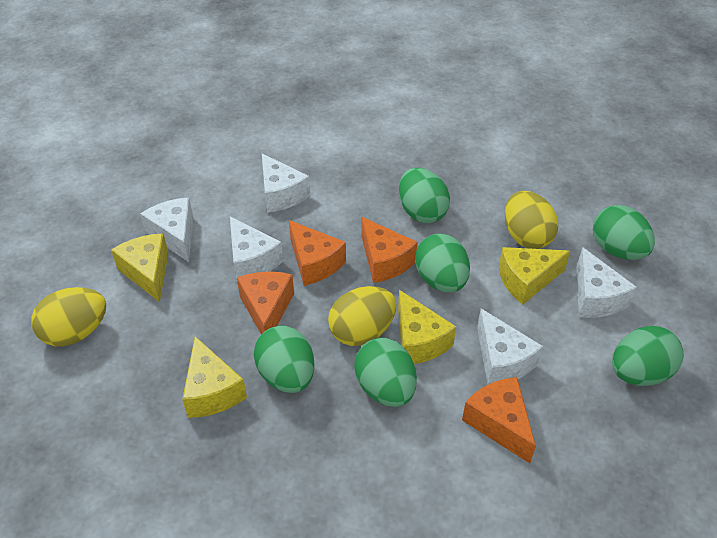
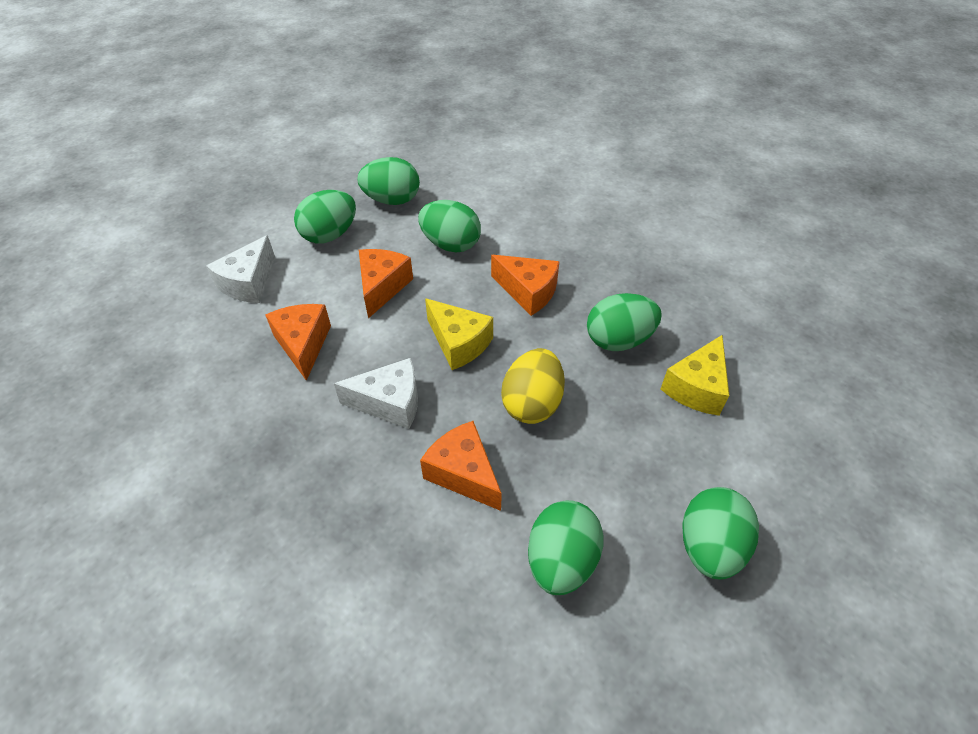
white cheese: 5 -> 2
yellow cheese: 4 -> 2
yellow egg: 3 -> 1

